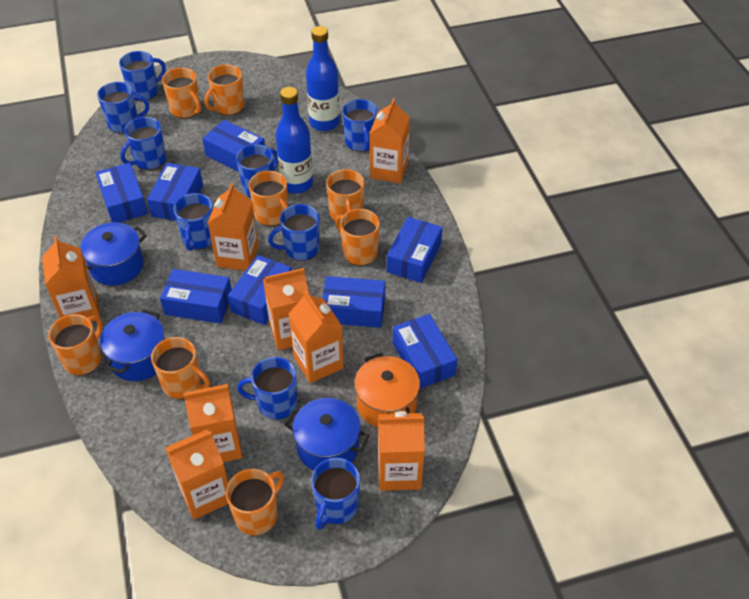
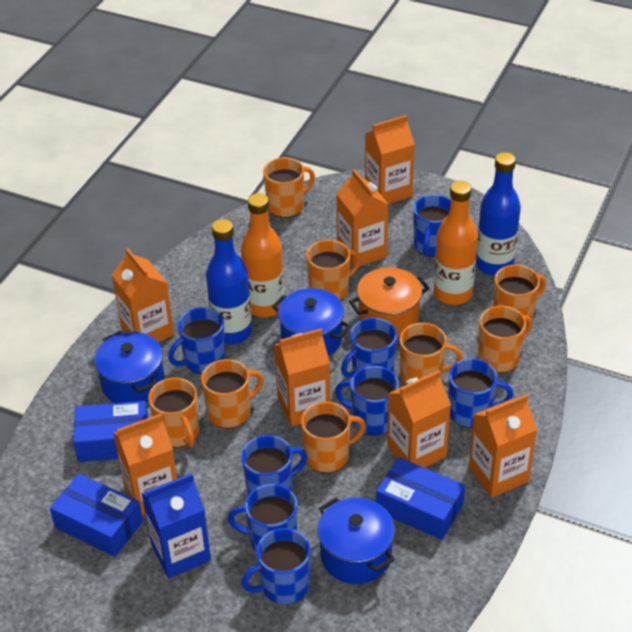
blue box: 8 -> 3
blue carton: 0 -> 1
blue mug: 9 -> 8
orange bottle: 0 -> 2
orange carton: 8 -> 7

